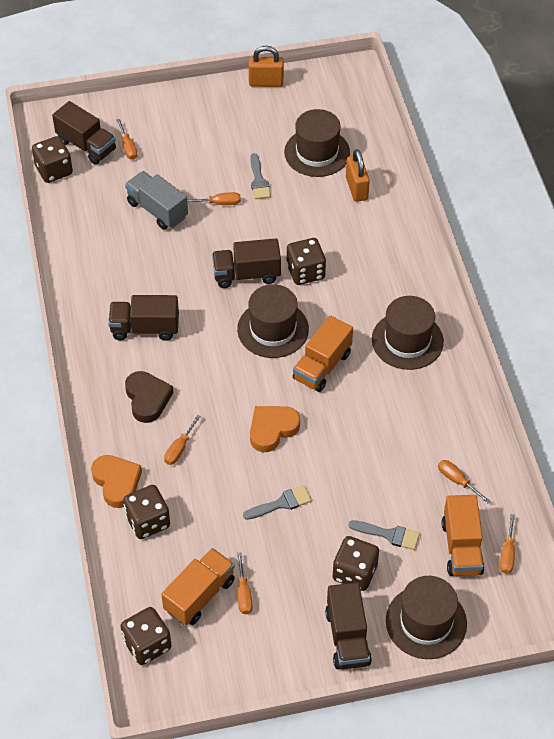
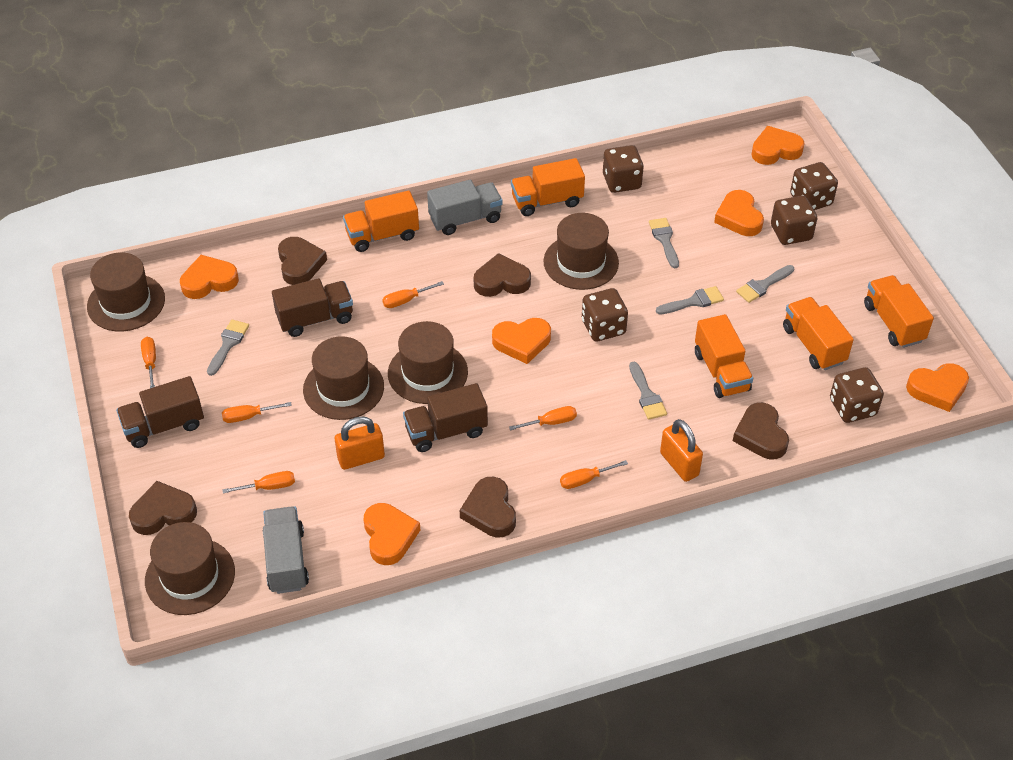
brown hat: 4 -> 5
brown heart: 1 -> 5
brown truck: 4 -> 3
grey brush: 3 -> 5
grey truck: 1 -> 2
orange heart: 2 -> 6
orange truck: 3 -> 5

